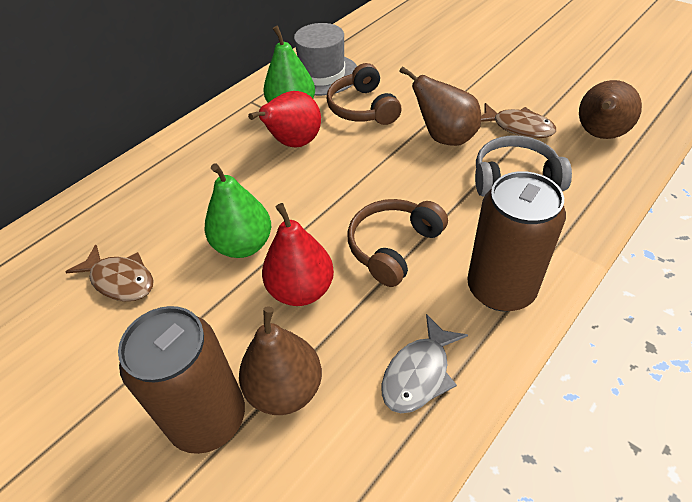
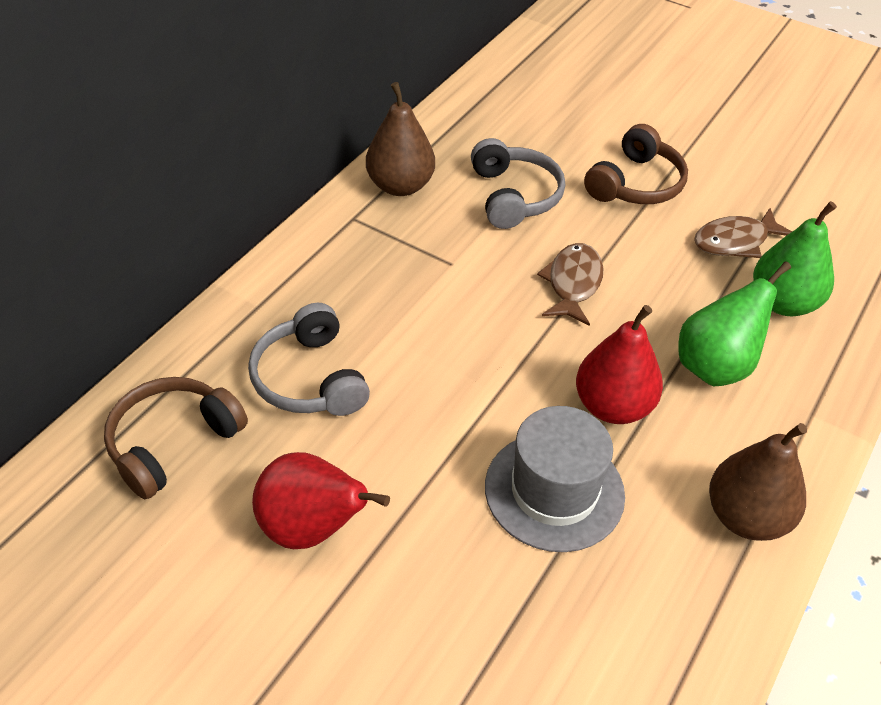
brown can: 2 -> 0
brown pear: 3 -> 2
grey fish: 1 -> 0
grey headphones: 1 -> 2

